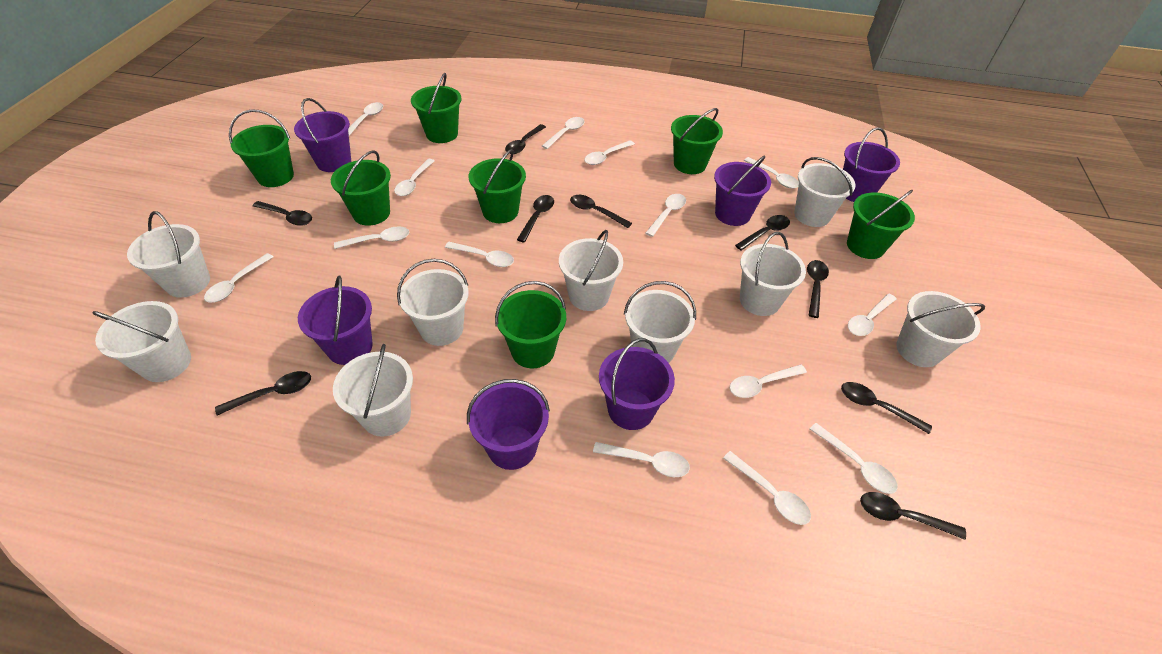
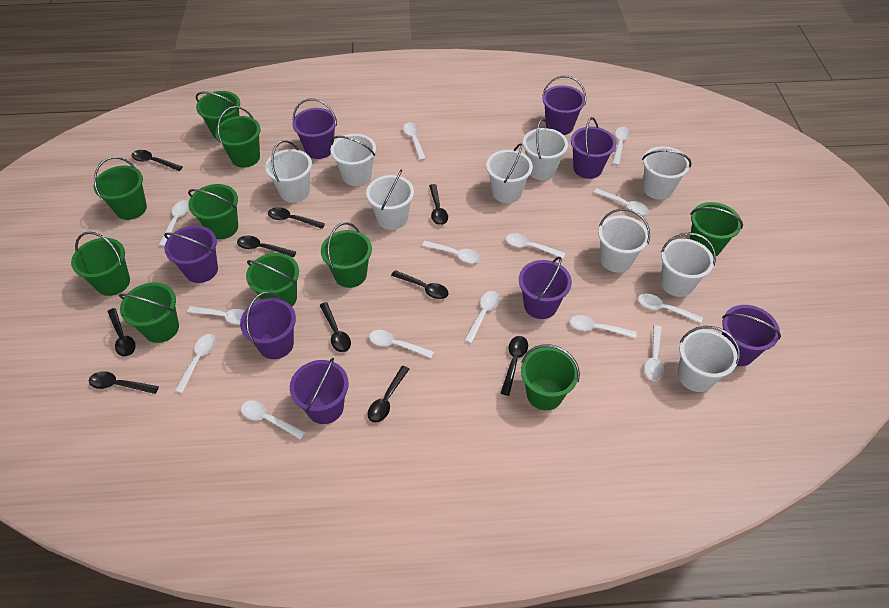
black spoon: 9 -> 10
green bucket: 7 -> 10
purple bucket: 6 -> 8

